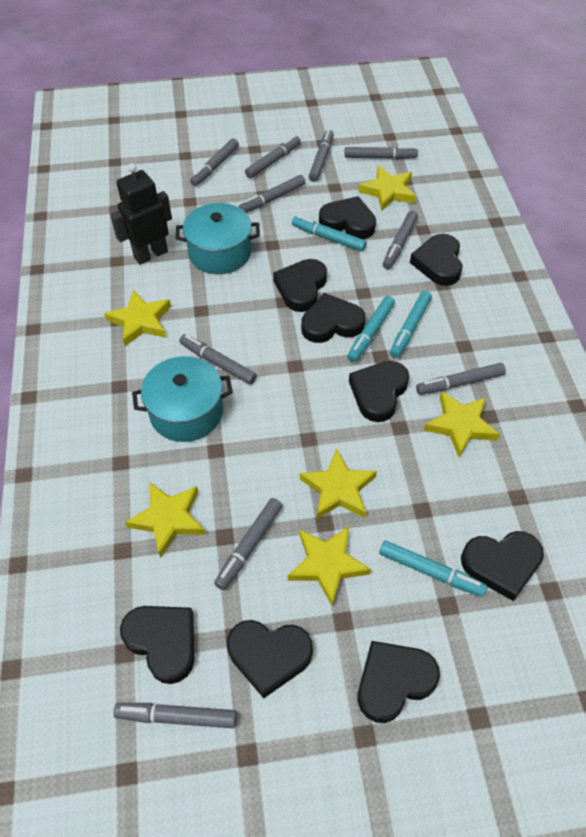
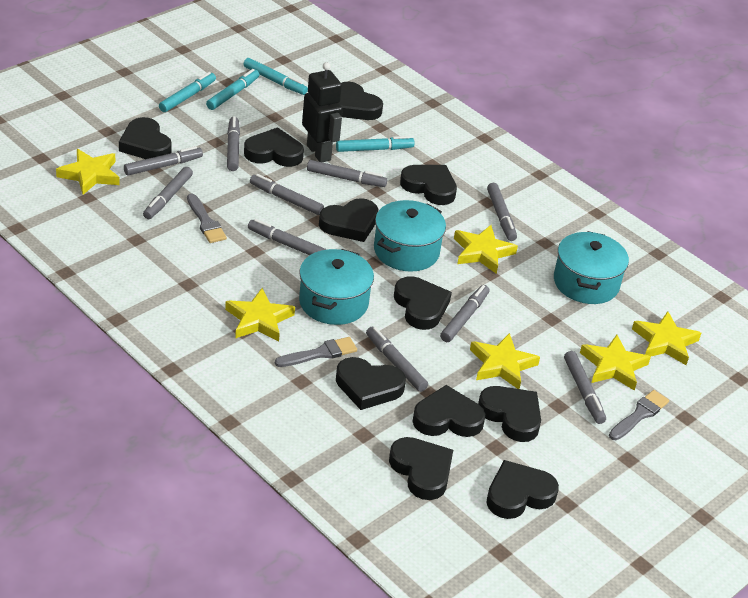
black heart: 9 -> 11
grey brush: 0 -> 3
turquoise pot: 2 -> 3

